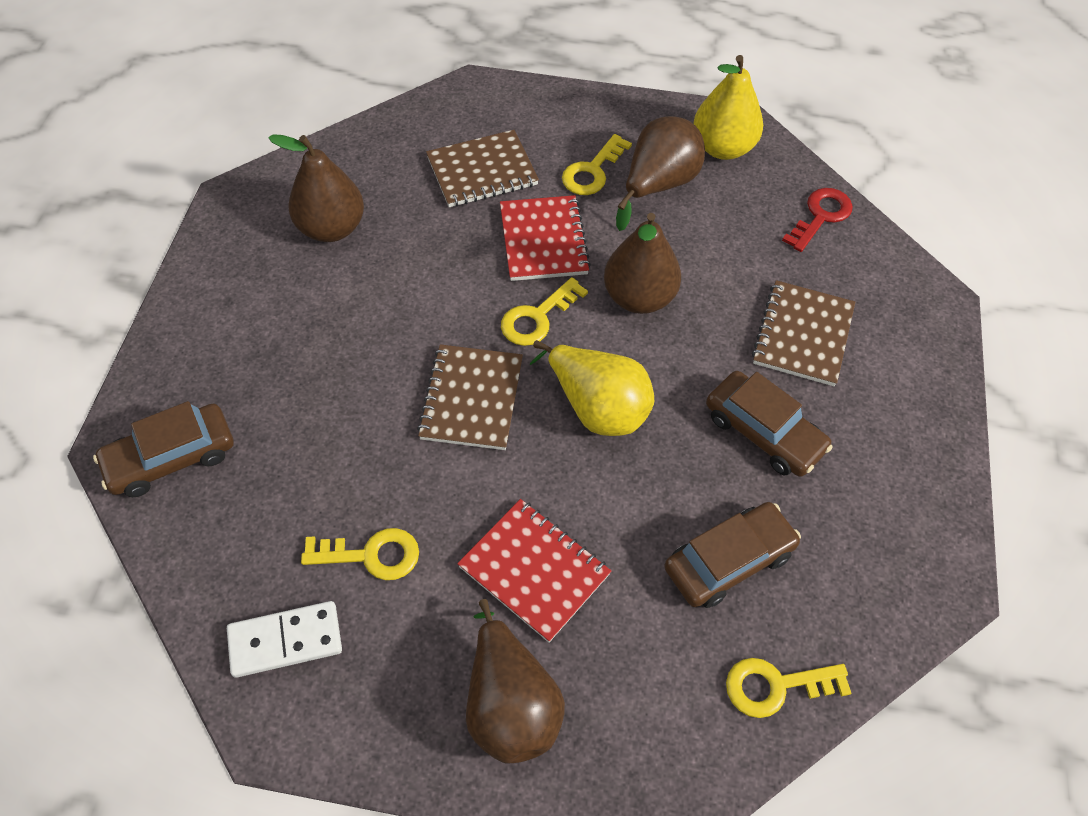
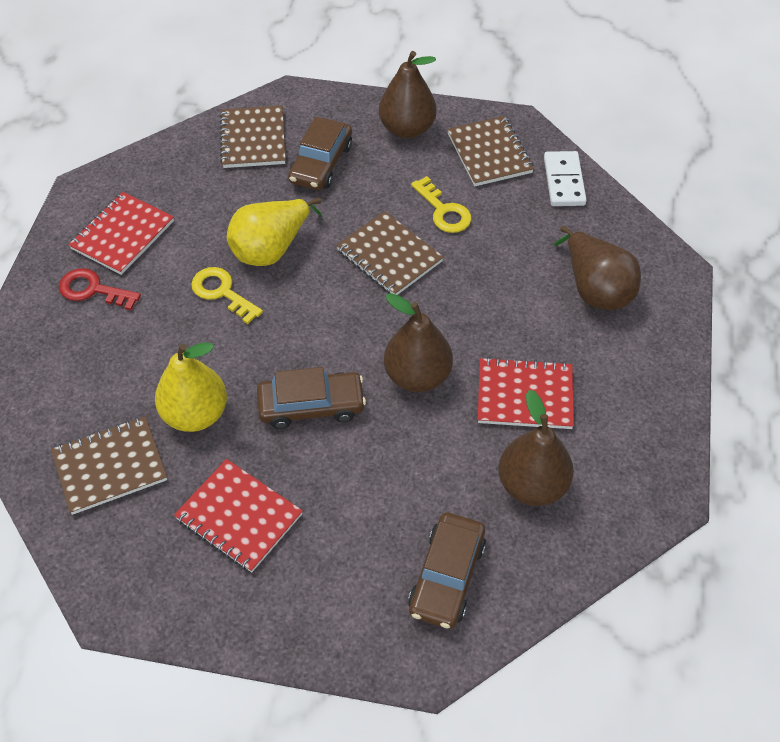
brown notebook: 3 -> 4
red notebook: 2 -> 3
yellow key: 4 -> 2

